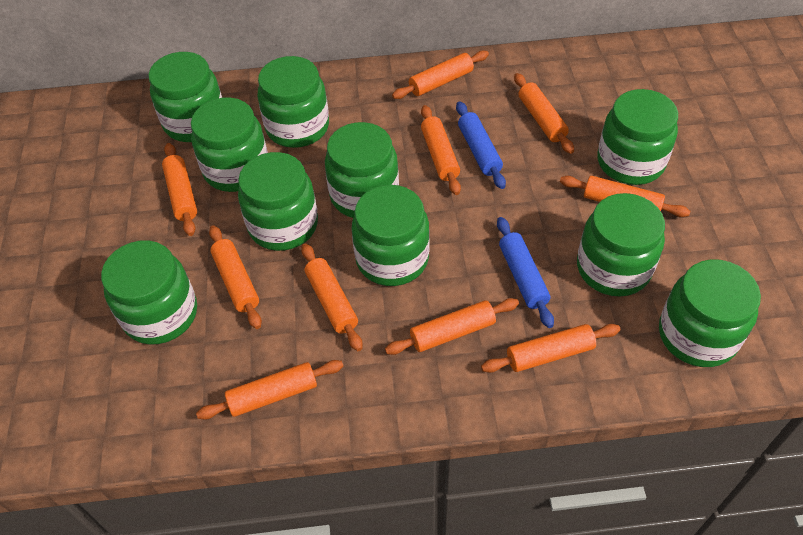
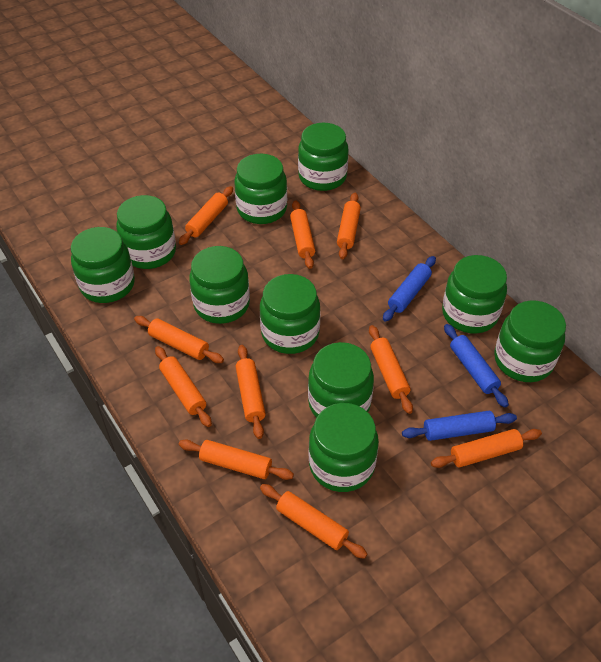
blue rolling pin: 2 -> 3

